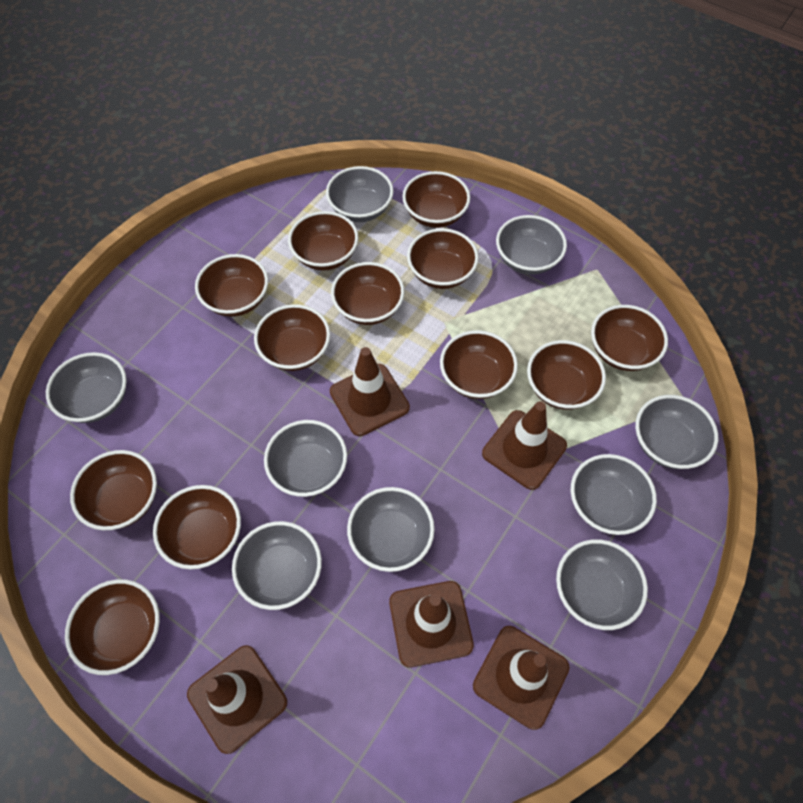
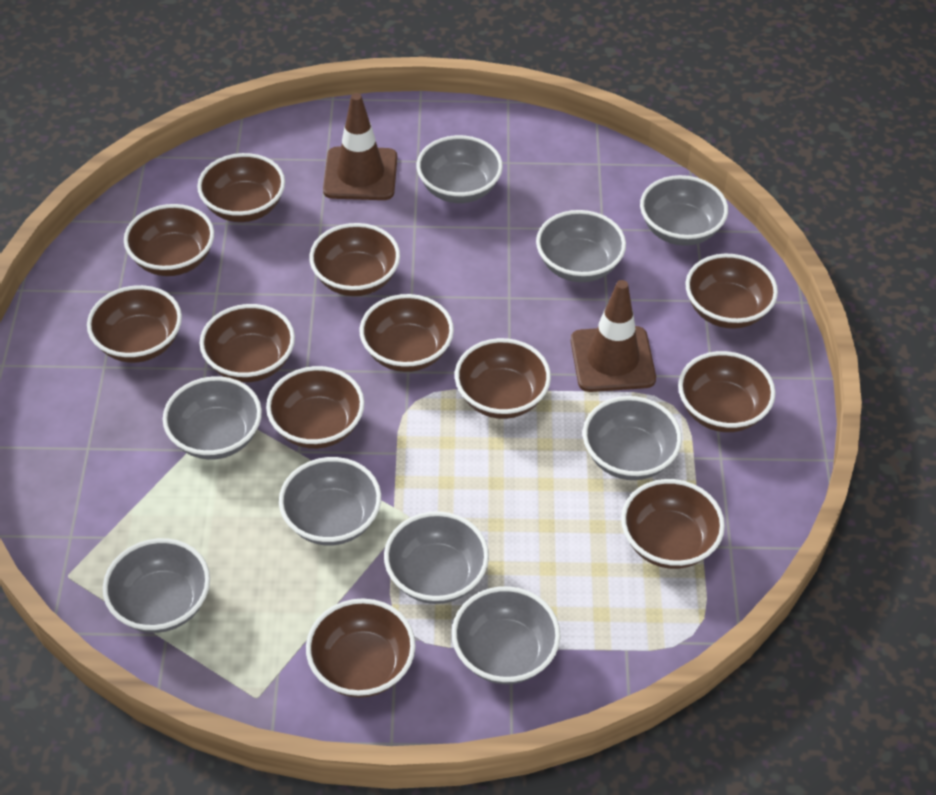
brown traffic cone: 5 -> 2

